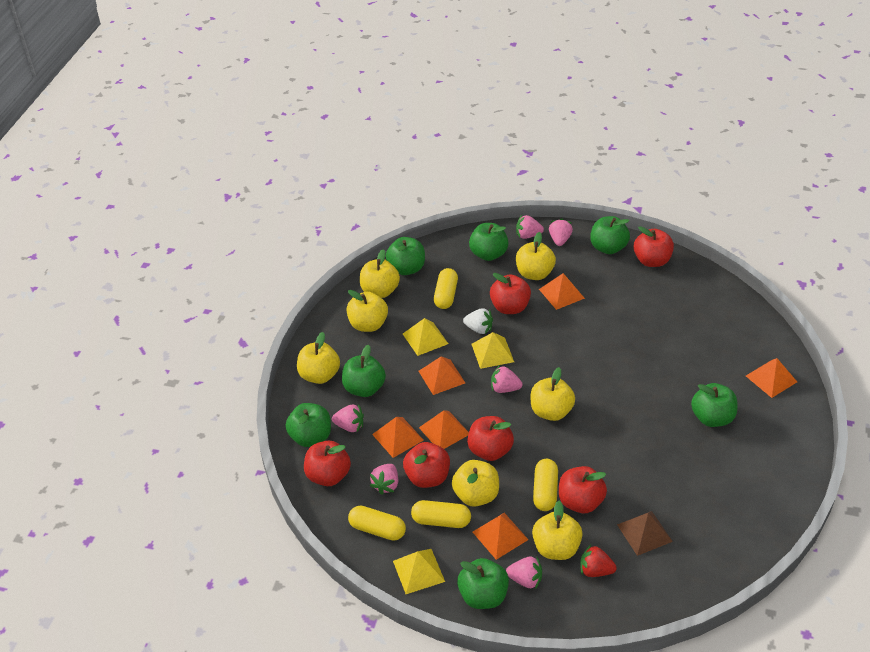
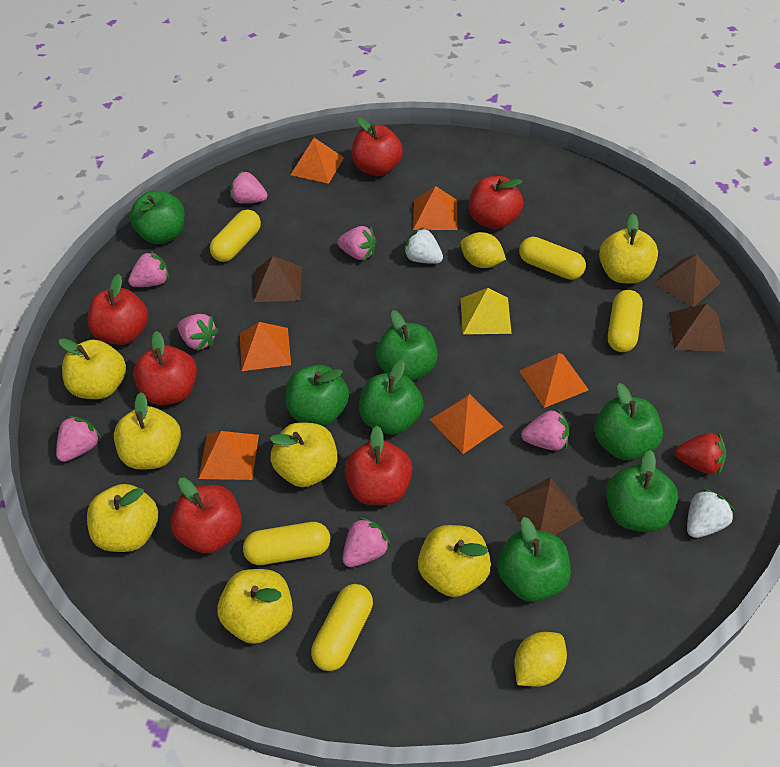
brown pyramid: 1 -> 4
pink strawberry: 6 -> 7
white strawberry: 1 -> 2
yellow capsule: 4 -> 5
yellow lemon: 0 -> 2
yellow pyramid: 3 -> 1

